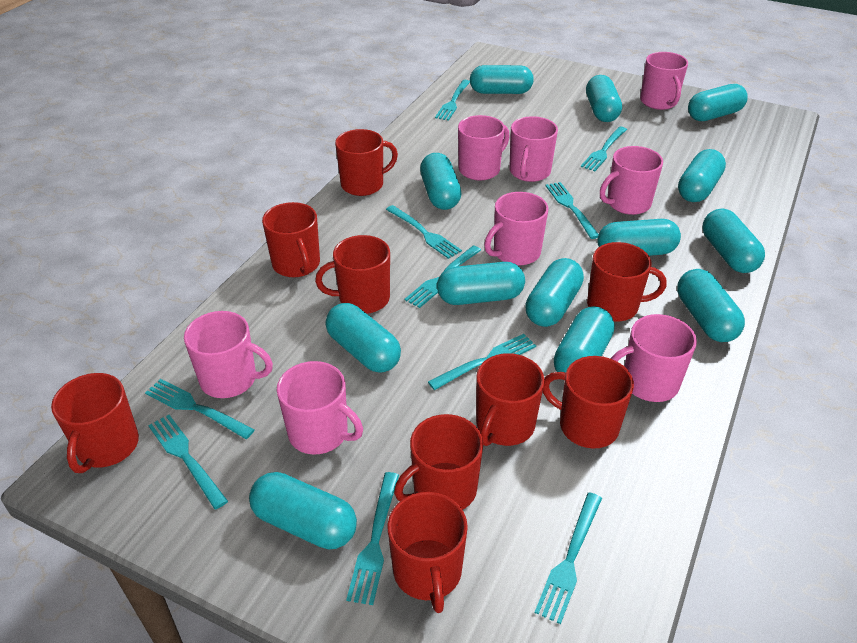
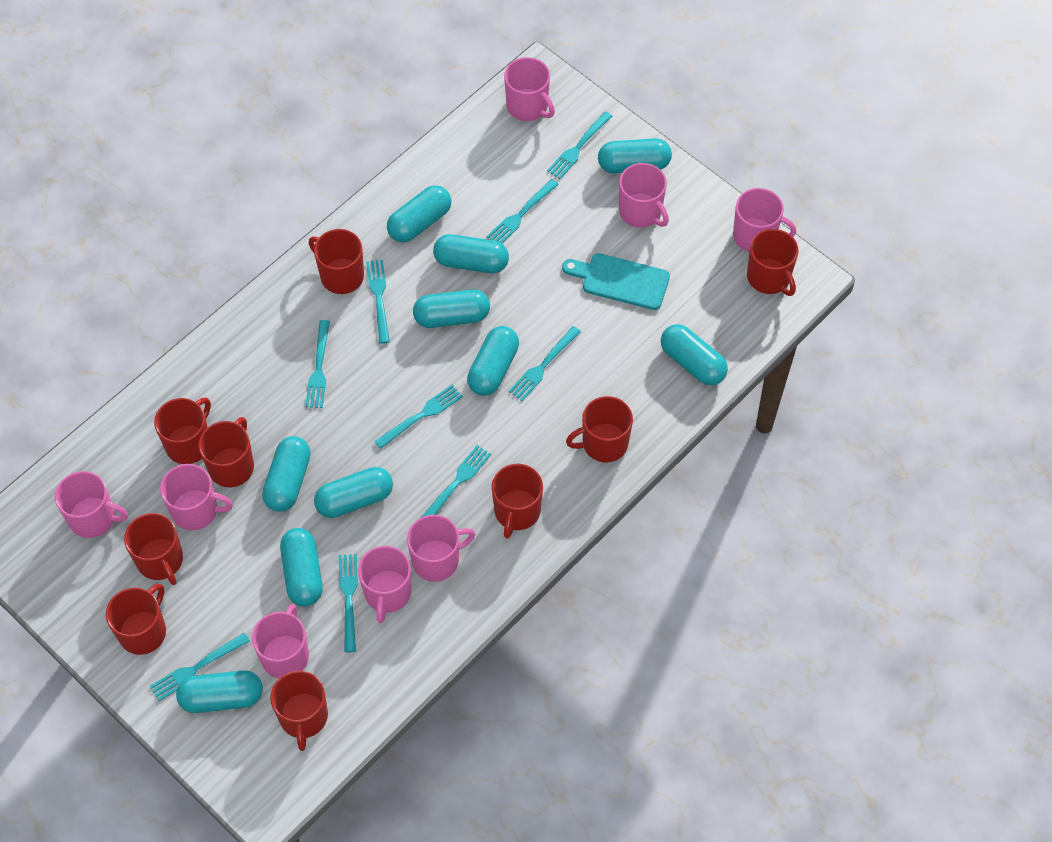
turquoise capsule: 13 -> 10
turquoise cutting board: 0 -> 1
turquoise fork: 10 -> 9

